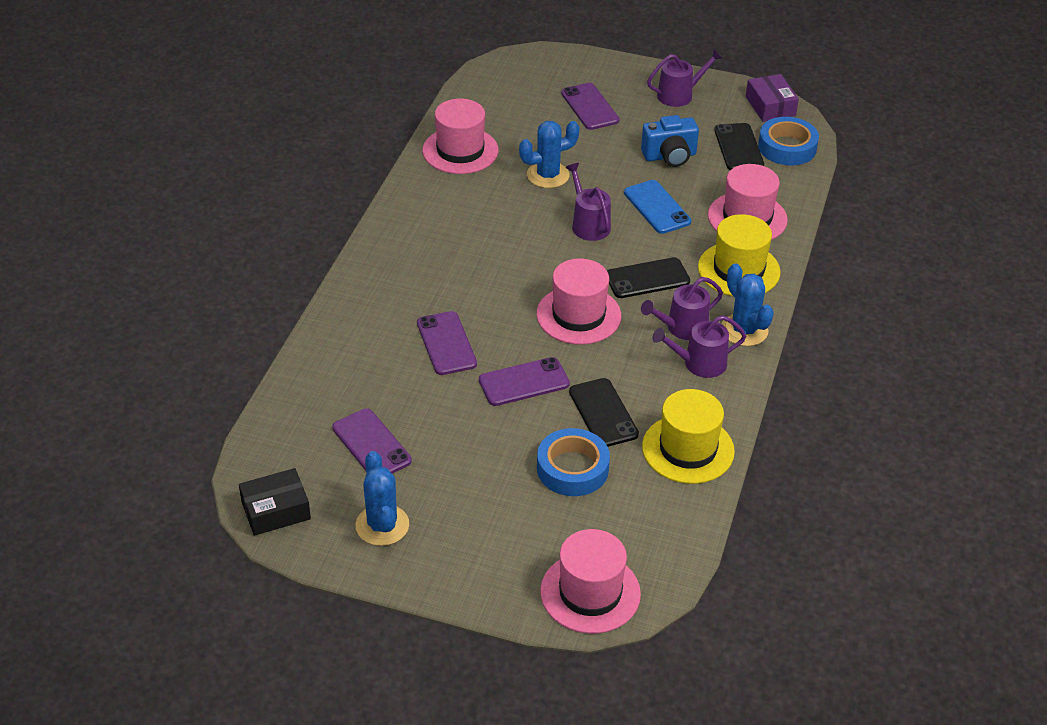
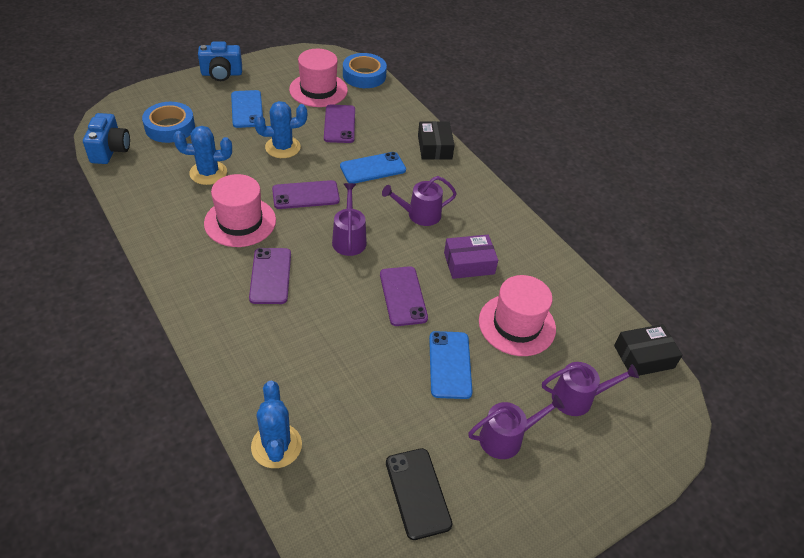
black box: 1 -> 2
black phone: 3 -> 1
blue camera: 1 -> 2
blue phone: 1 -> 3
pink hat: 4 -> 3
yellow hat: 2 -> 0

